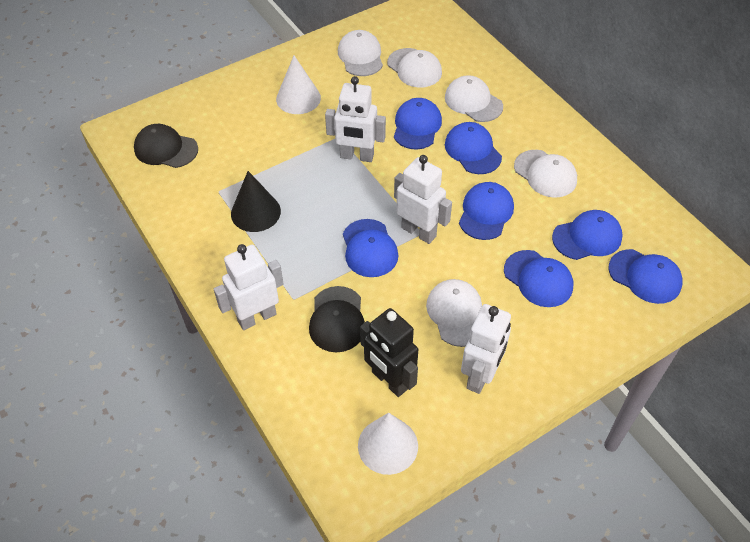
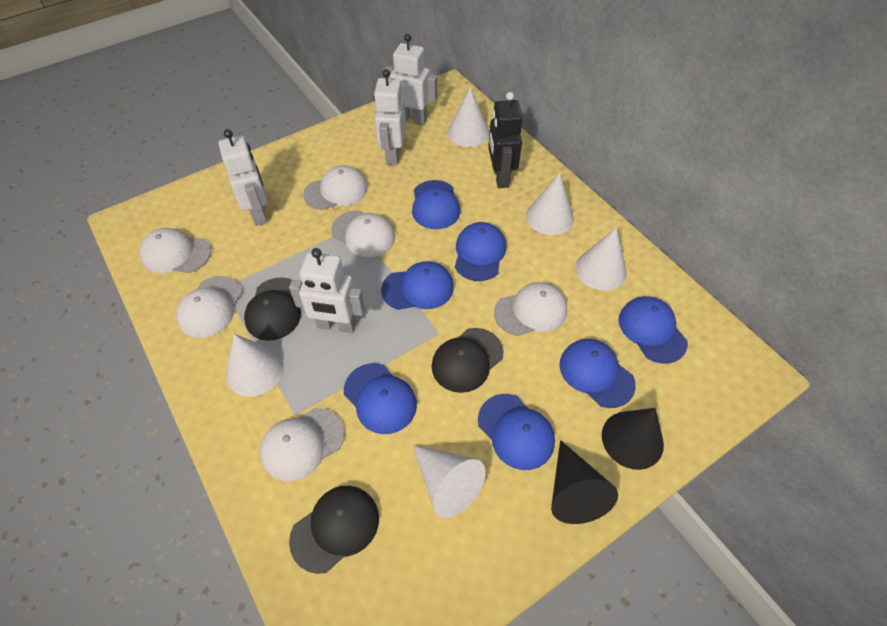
black cap: 2 -> 3
black cone: 1 -> 2
white cap: 5 -> 6
white cone: 2 -> 5

